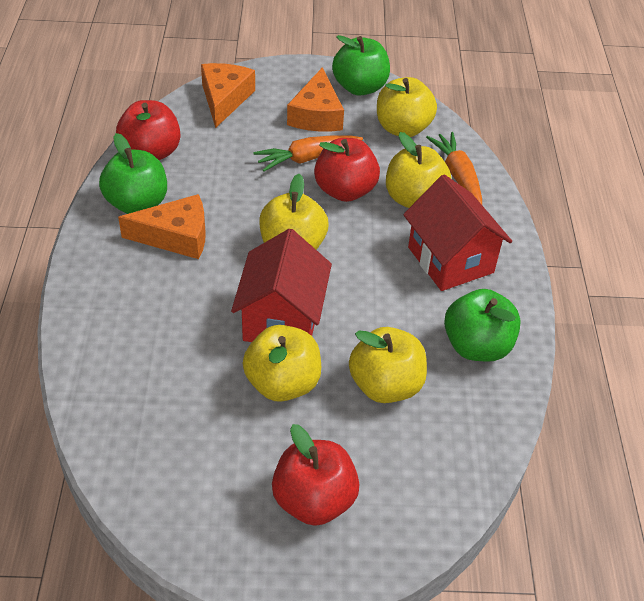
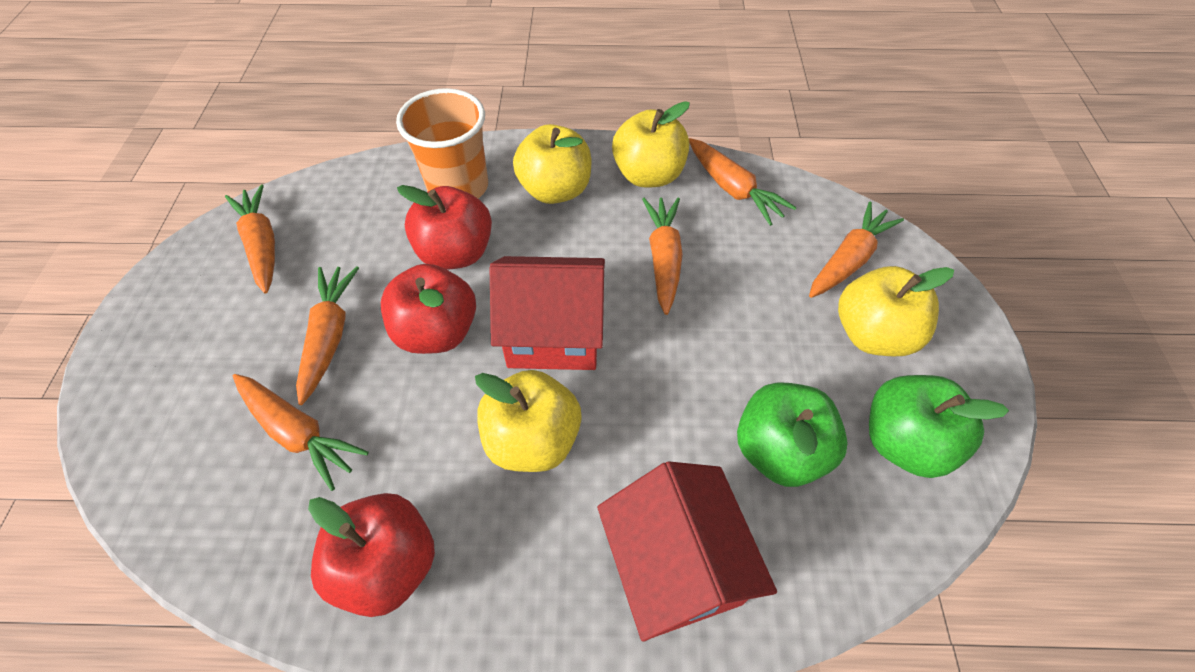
green apple: 3 -> 2
orange carrot: 2 -> 6
orange cheese: 3 -> 0
orange cup: 0 -> 1
yellow apple: 5 -> 4

